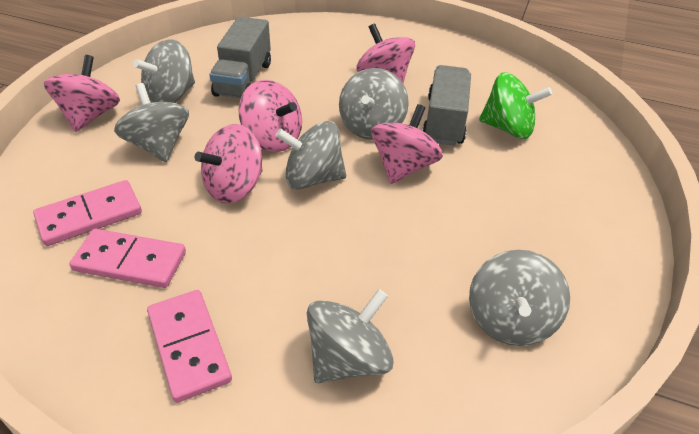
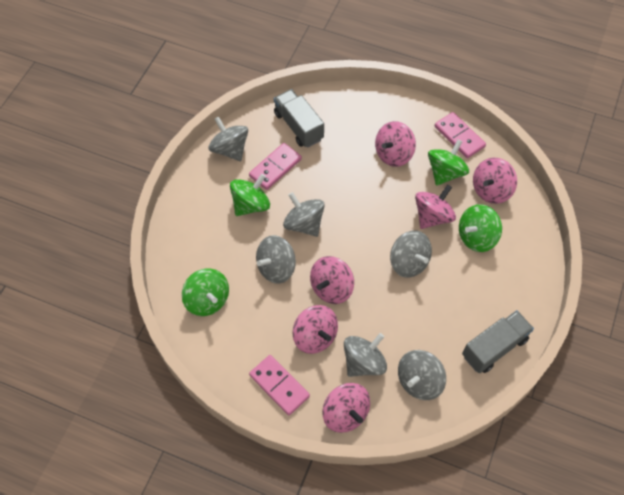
green spinning top: 1 -> 4
pink spinning top: 5 -> 6

